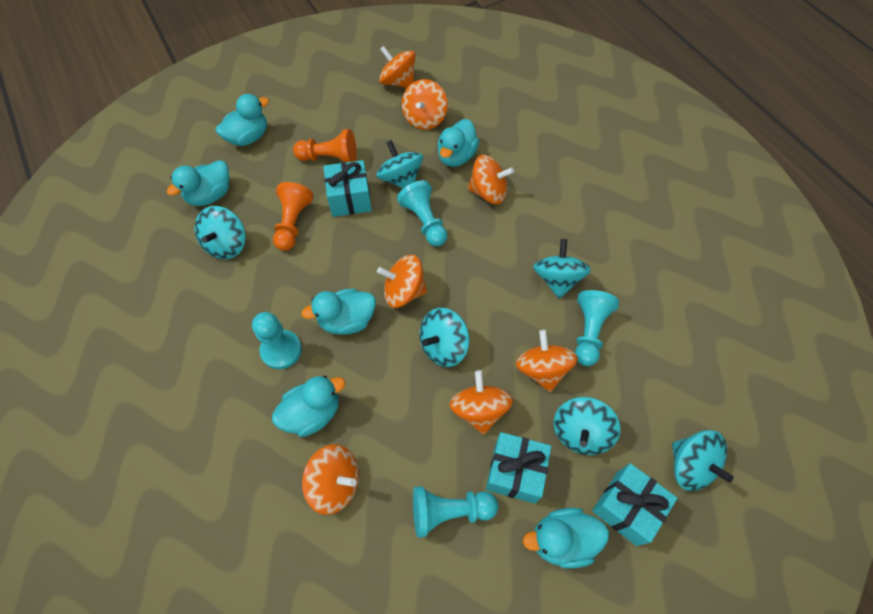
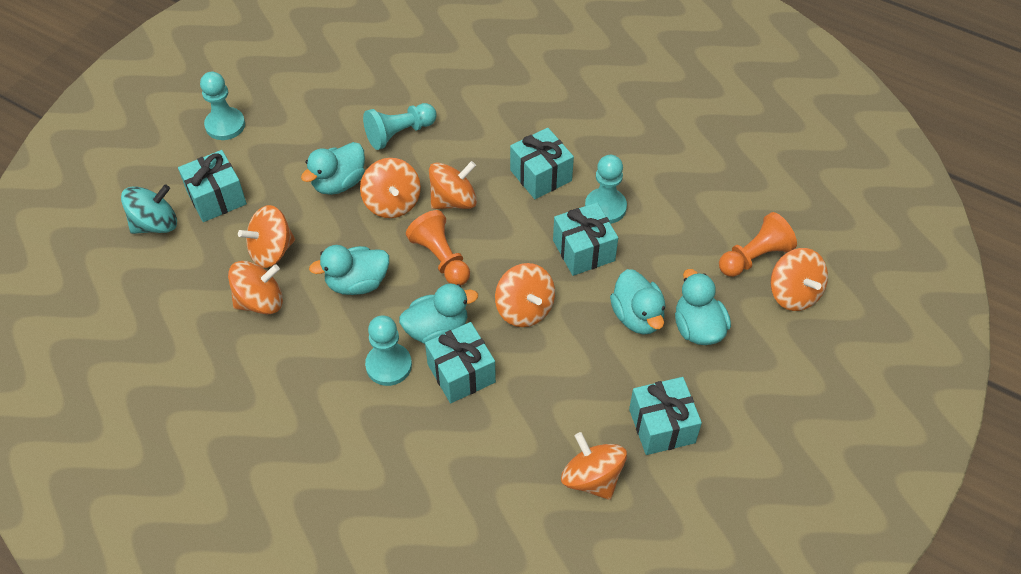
turquoise duck: 6 -> 5
turquoise gift: 3 -> 5
turquoise spinning top: 6 -> 1

